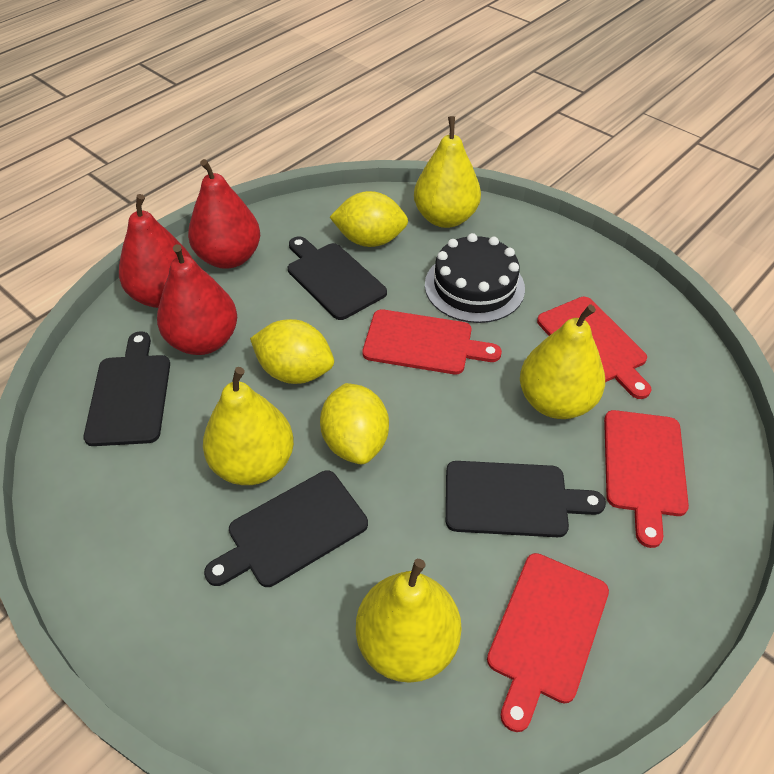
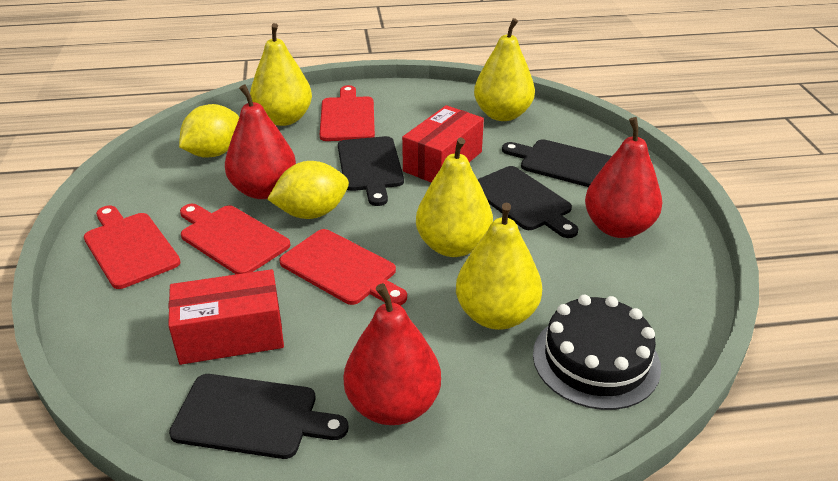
red box: 0 -> 2
yellow lemon: 3 -> 2

